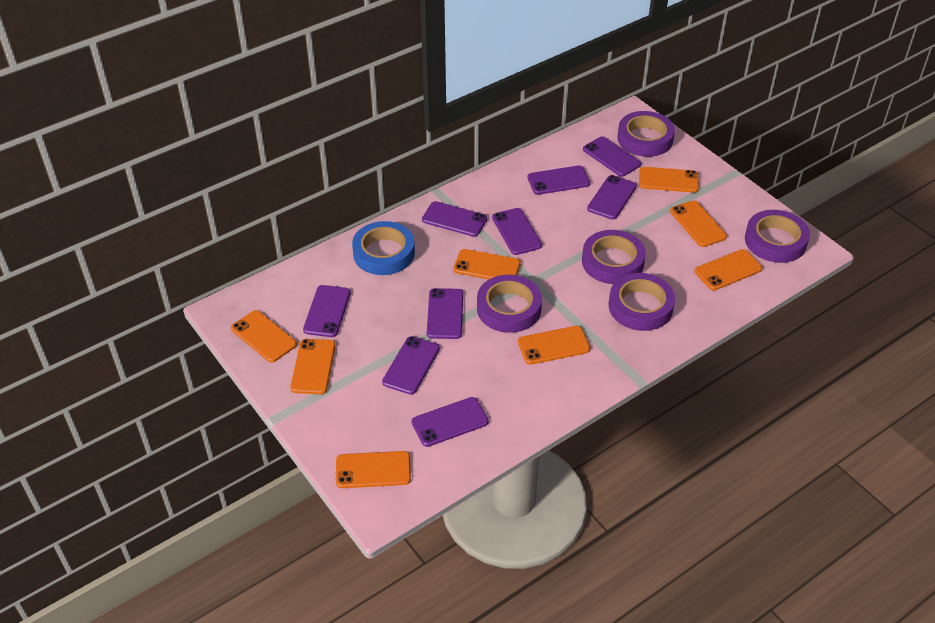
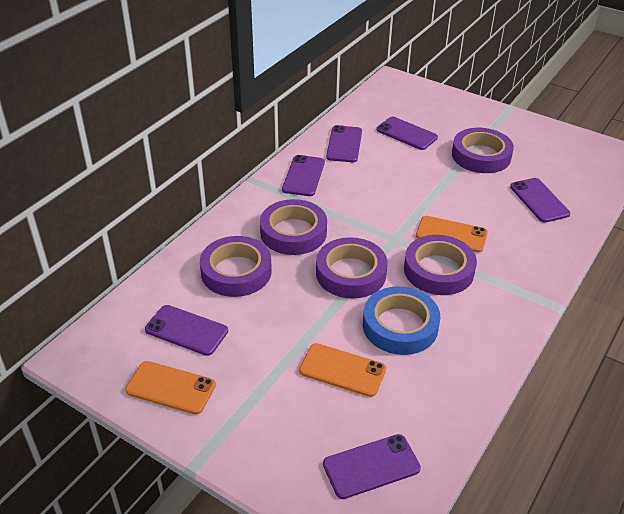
orange phone: 8 -> 3
purple phone: 9 -> 6

